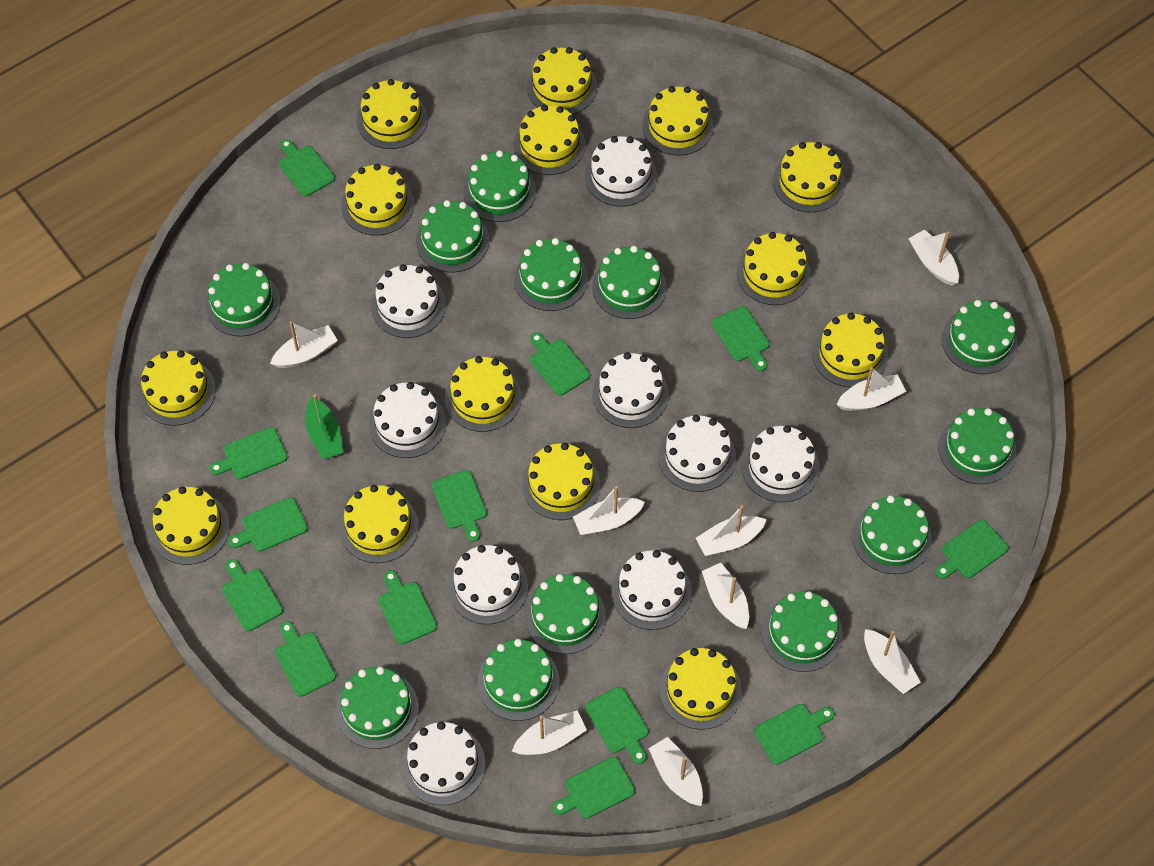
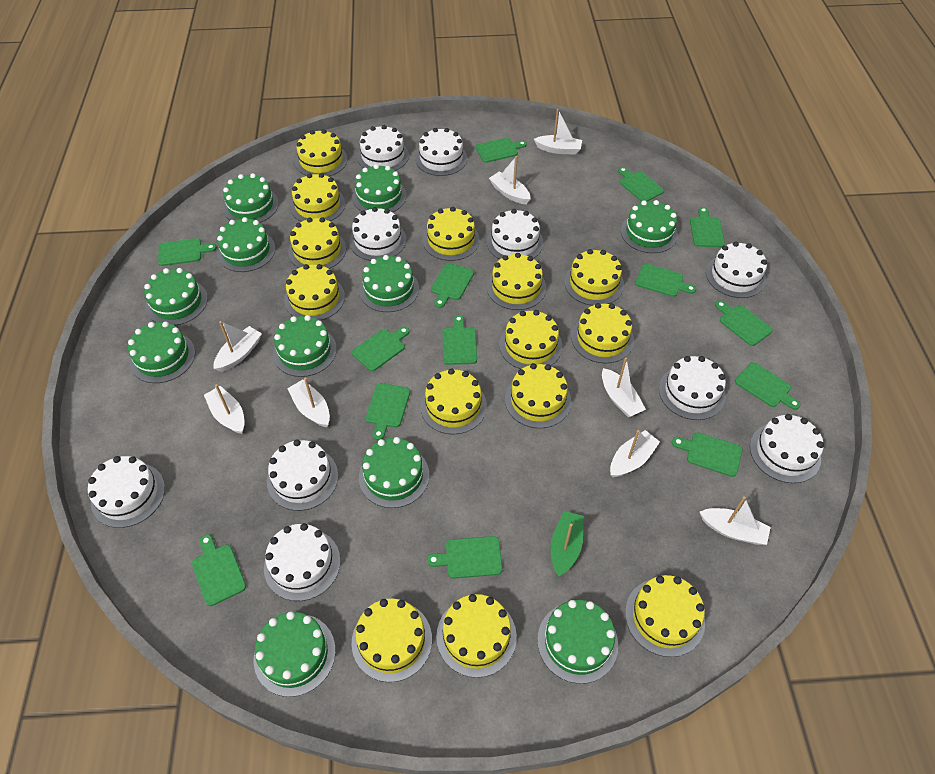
green cake: 12 -> 11
green cutting board: 13 -> 14
white boat: 9 -> 8
white cake: 9 -> 10

